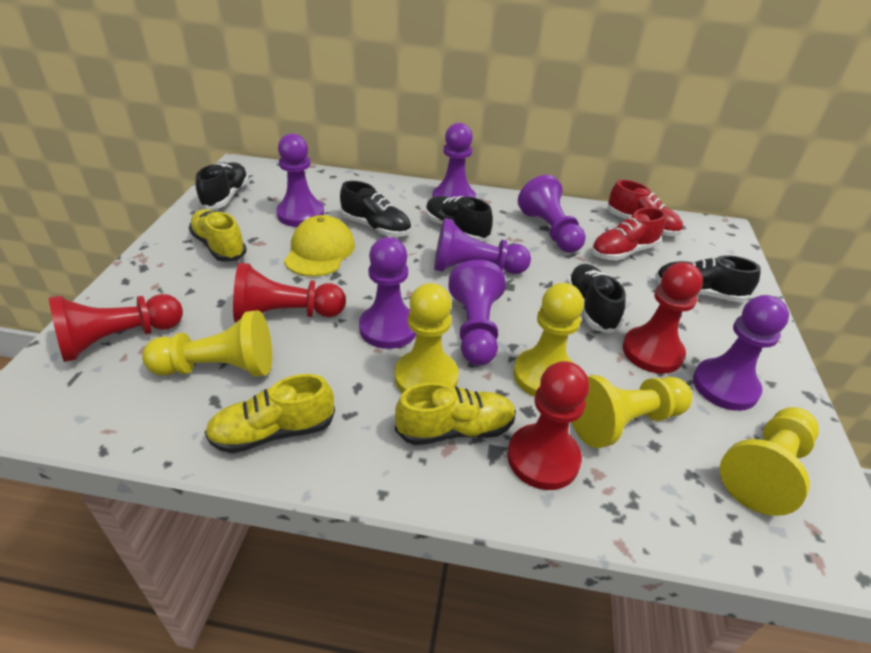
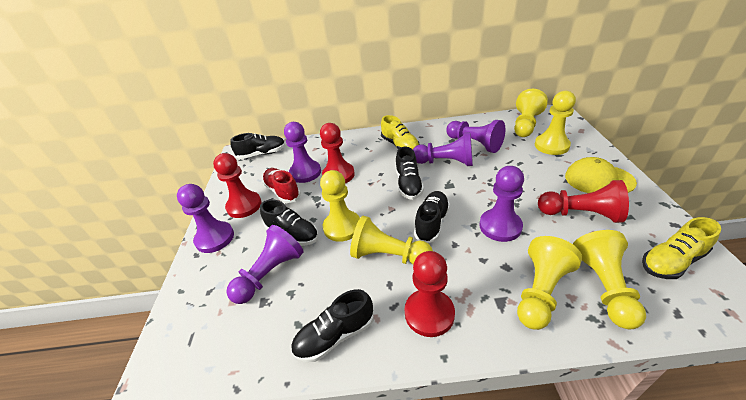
purple pawn: 7 -> 6
red shoe: 2 -> 1
yellow pawn: 5 -> 6
yellow shoe: 3 -> 2

